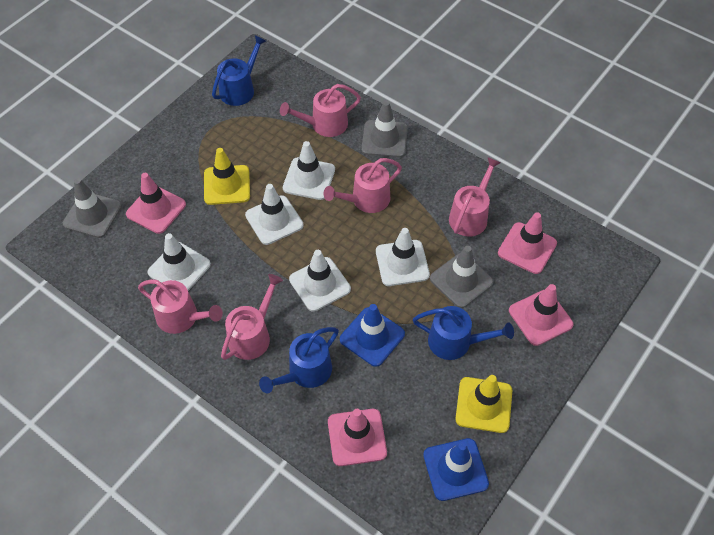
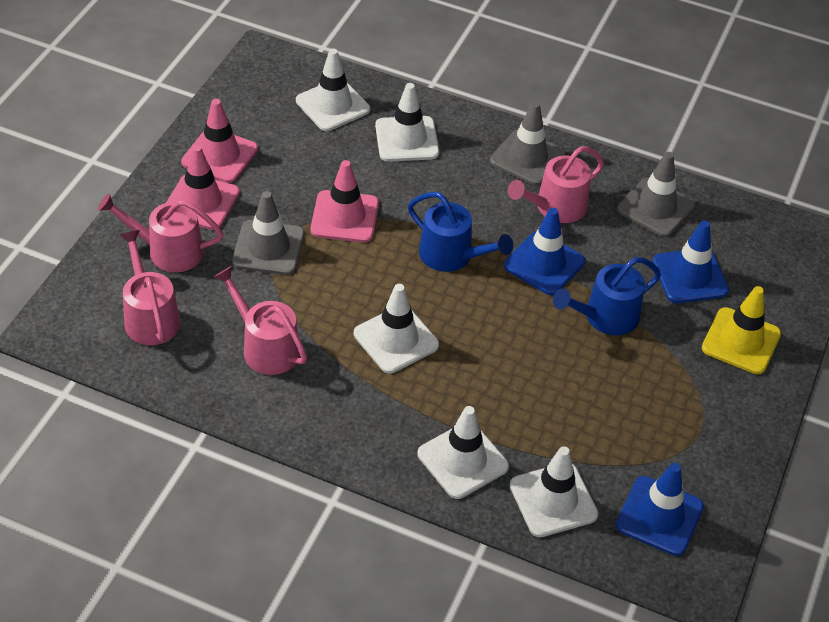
blue traffic cone: 2 -> 3
blue watering can: 3 -> 2
pink traffic cone: 4 -> 3
pink watering can: 5 -> 4
yellow traffic cone: 2 -> 1

